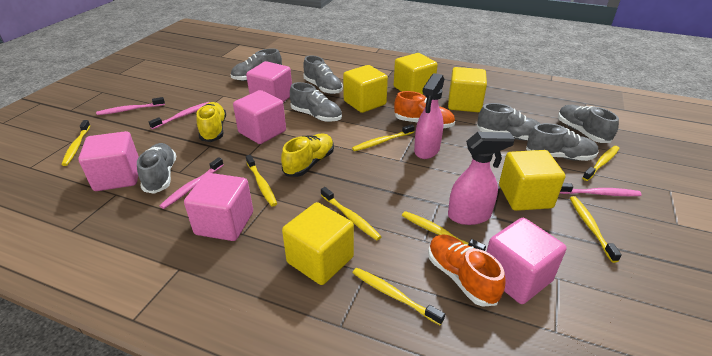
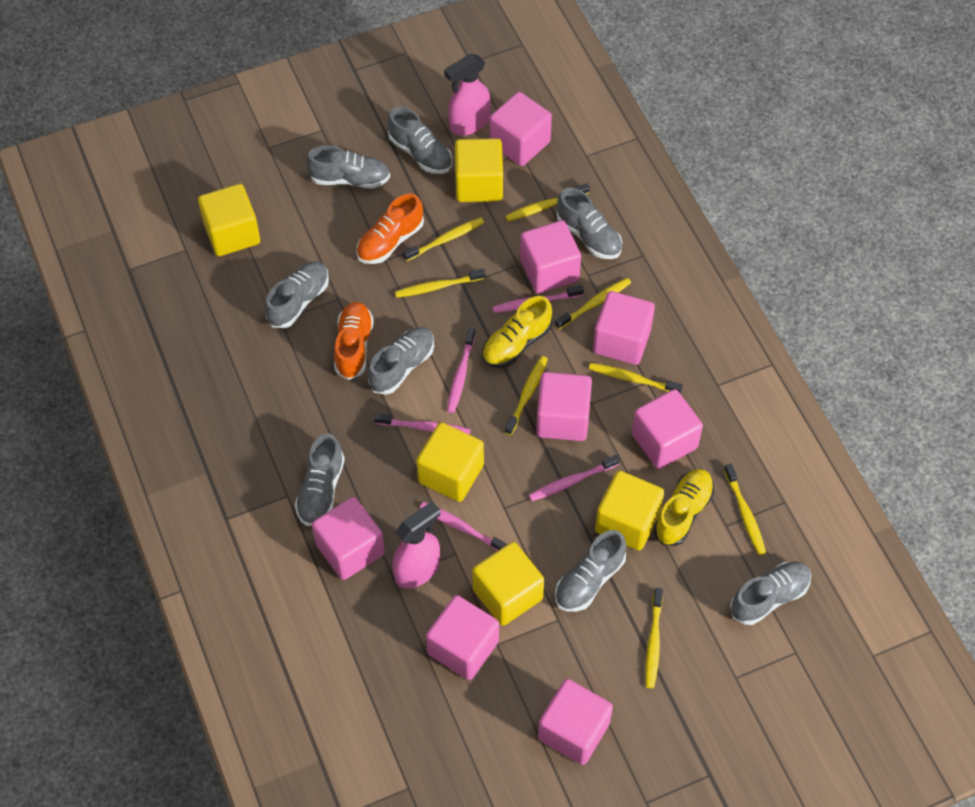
grey shoe: 7 -> 8
pink cube: 5 -> 8
pink toothbrush: 4 -> 5

